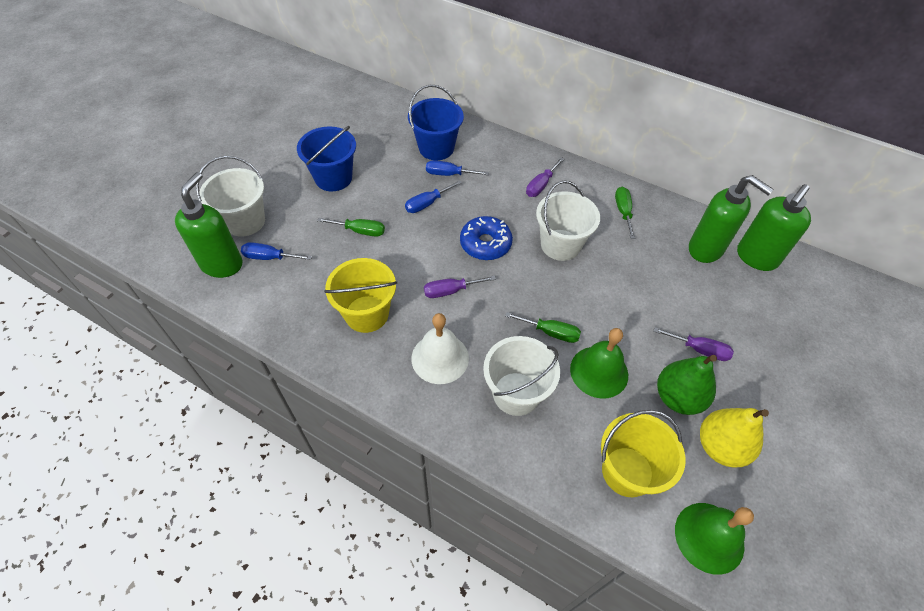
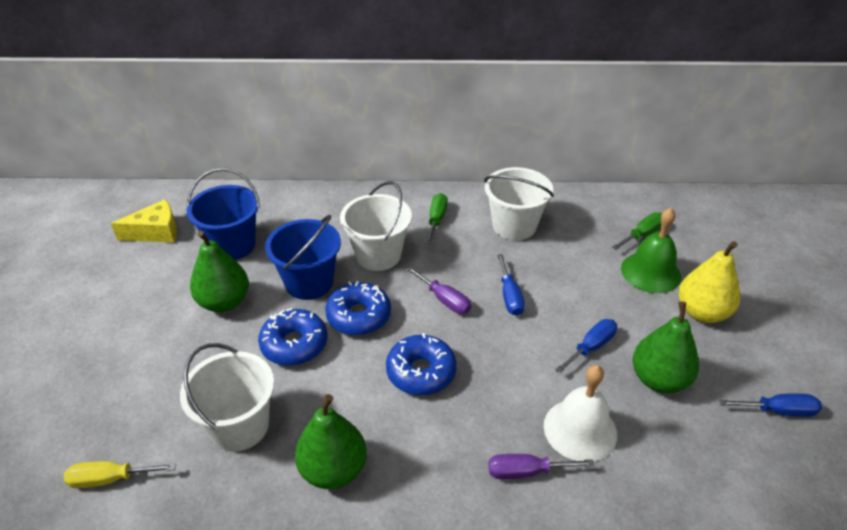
blue donut: 1 -> 3
green bell: 2 -> 1
green pear: 1 -> 3
green screwdriver: 3 -> 2
green soap dispenser: 3 -> 0
purple screwdriver: 3 -> 2
yellow bucket: 2 -> 0
yellow cheese: 0 -> 1
yellow screwdriver: 0 -> 1

